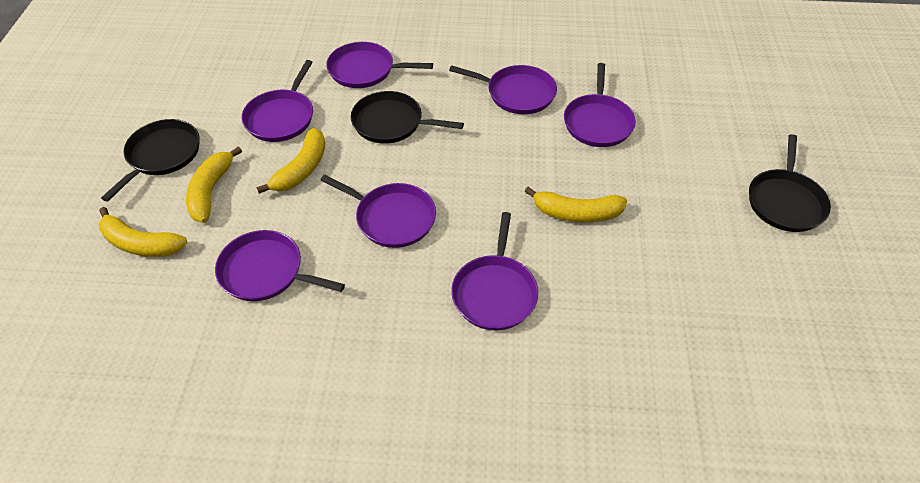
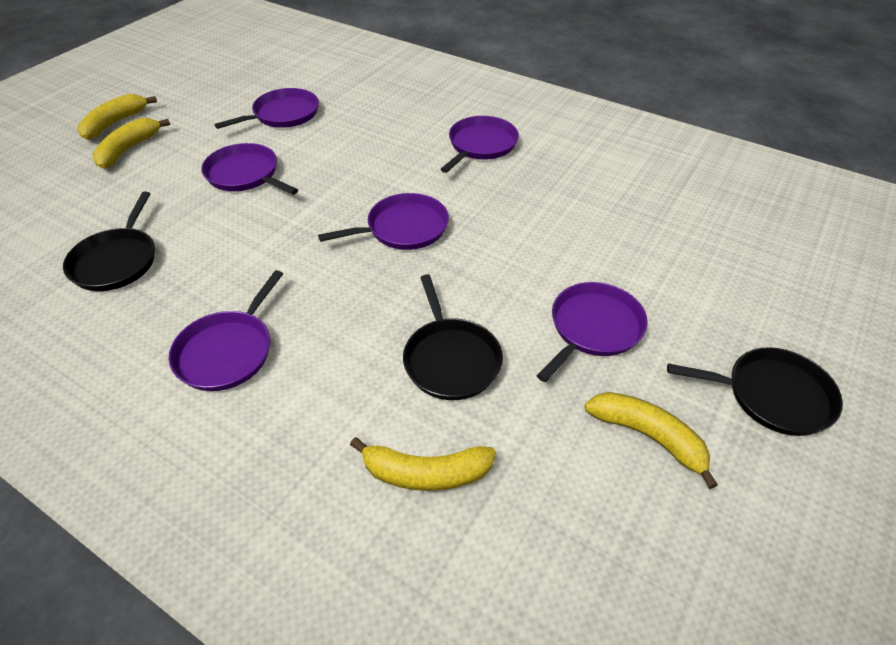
purple pan: 7 -> 6

